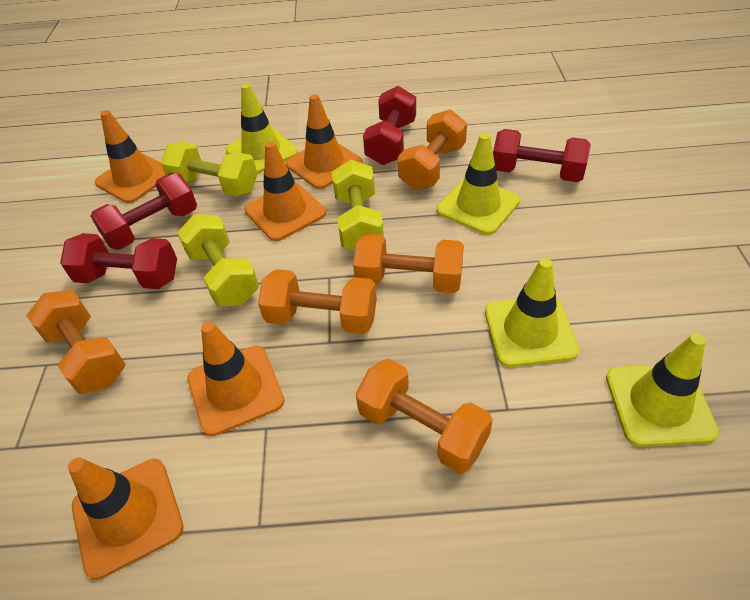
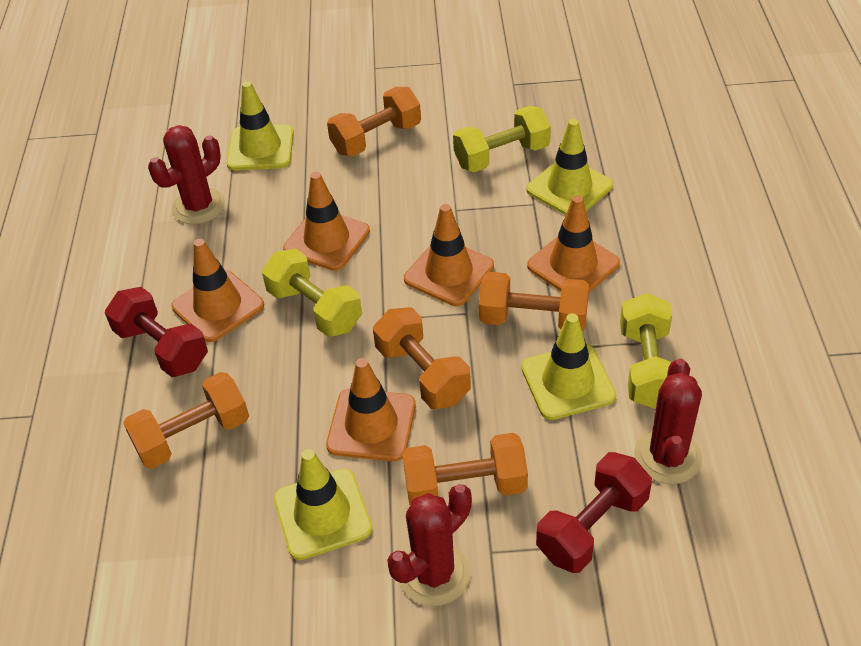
red cactus: 0 -> 3
red dumbbell: 4 -> 2

